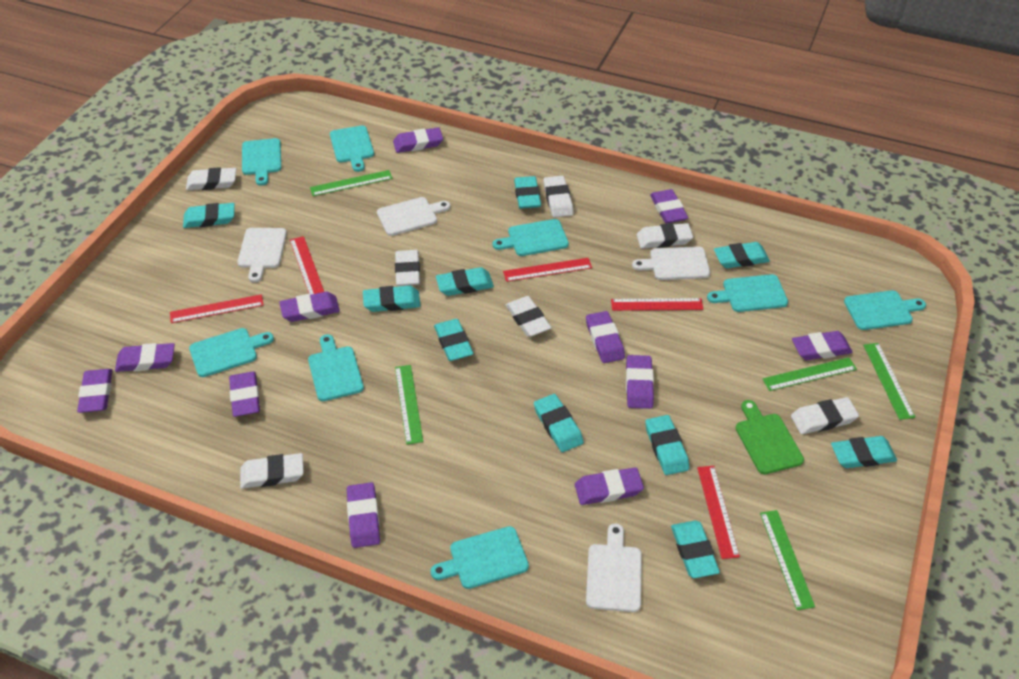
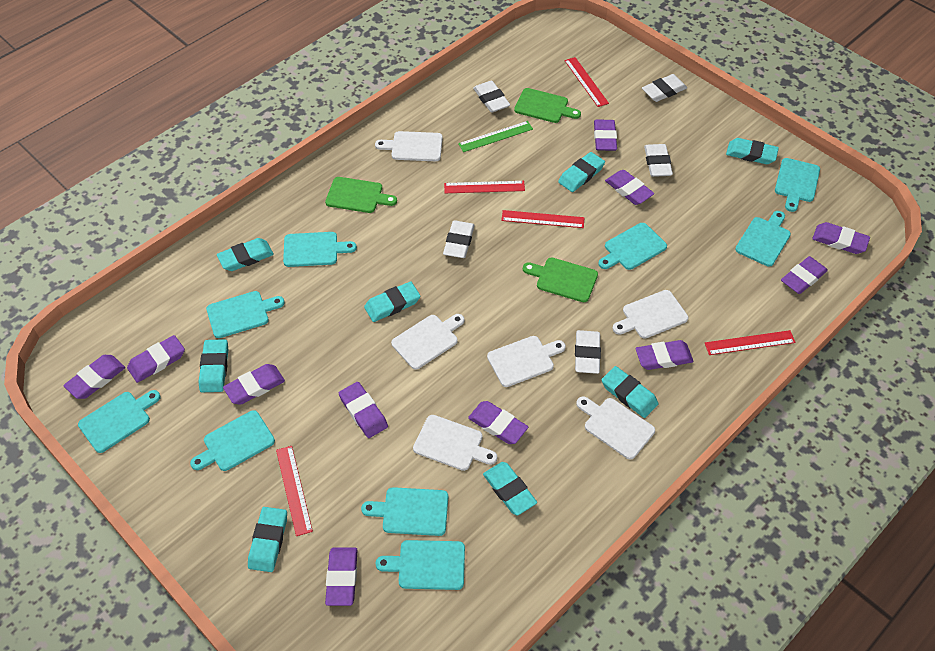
green cutting board: 1 -> 3
green ruler: 5 -> 1
turquoise cutting board: 8 -> 9
turquoise eraser: 10 -> 8
white cutting board: 4 -> 6
white eraser: 7 -> 5

